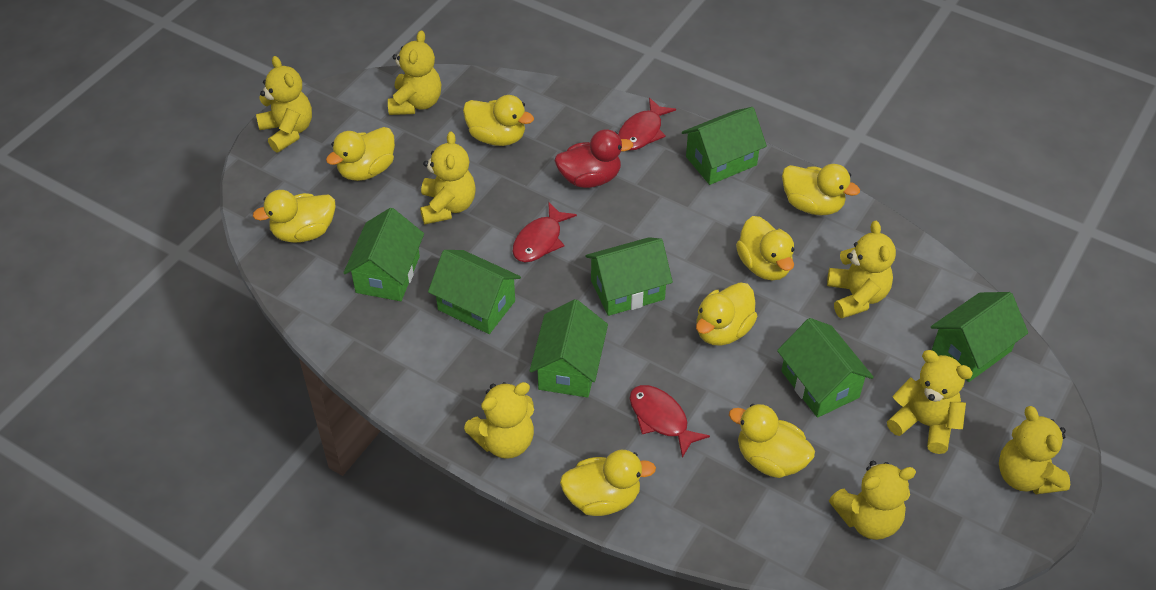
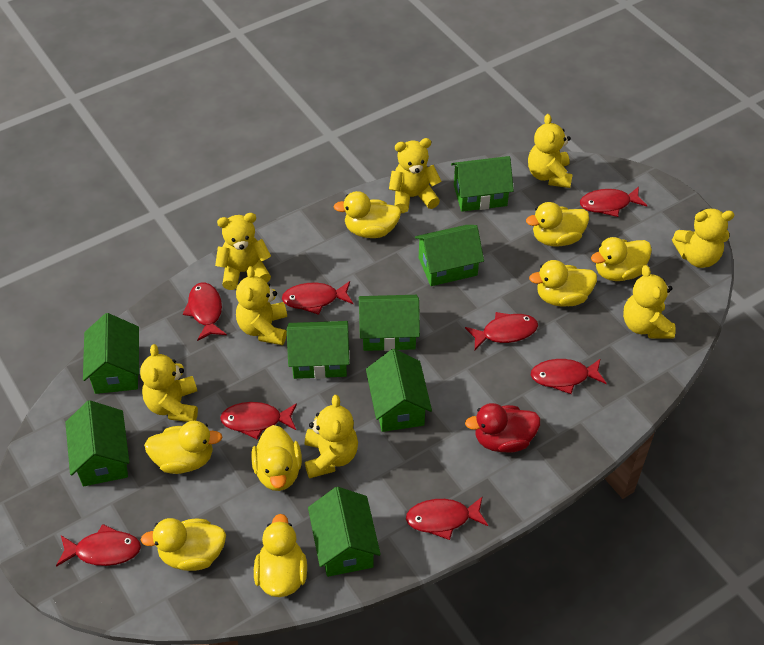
green house: 7 -> 8
red fish: 3 -> 8

